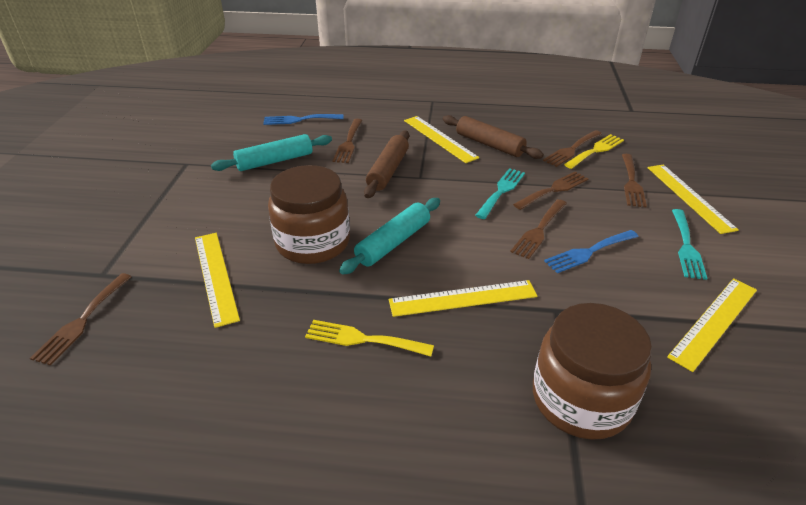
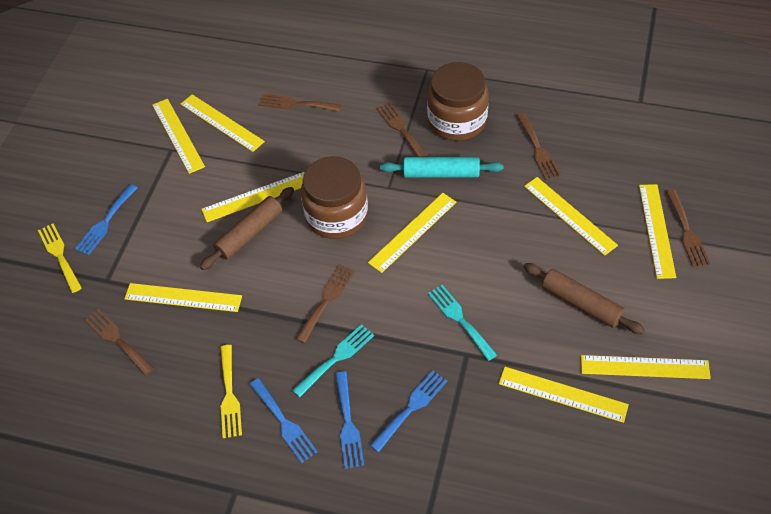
blue fork: 2 -> 4
turquoise rolling pin: 2 -> 1
yellow ruler: 5 -> 9

